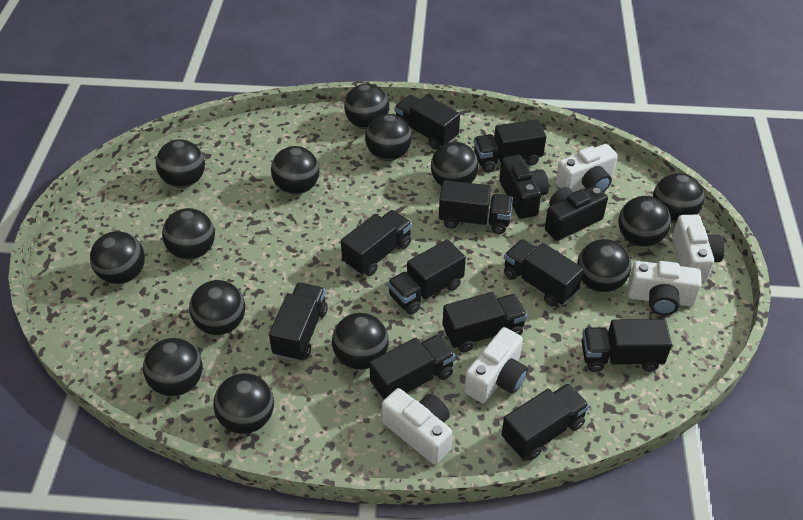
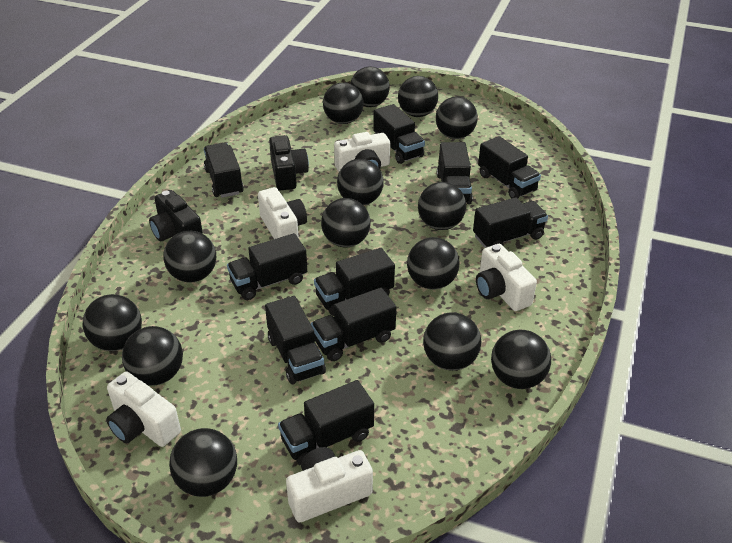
black truck: 11 -> 10

